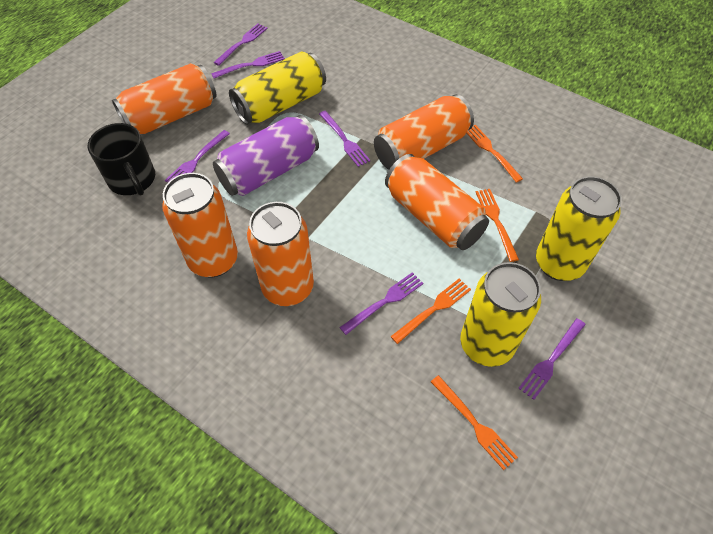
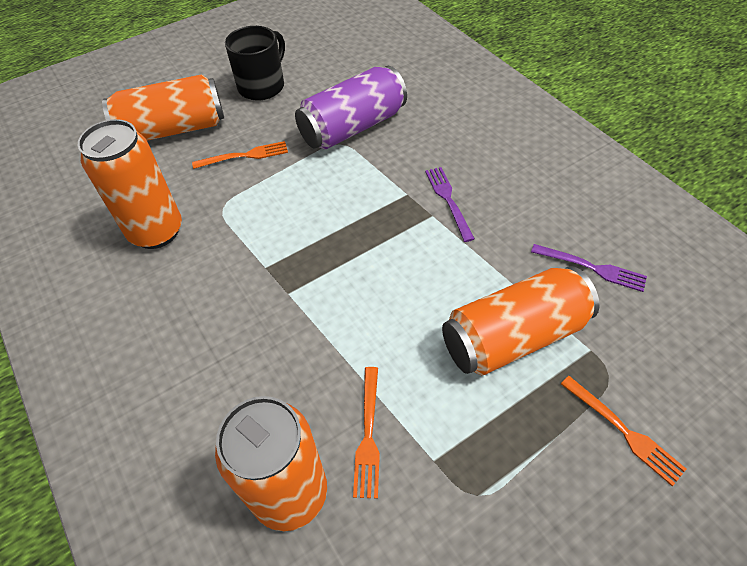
orange can: 5 -> 4
orange fork: 4 -> 3
purple fork: 6 -> 2
yellow can: 3 -> 0

